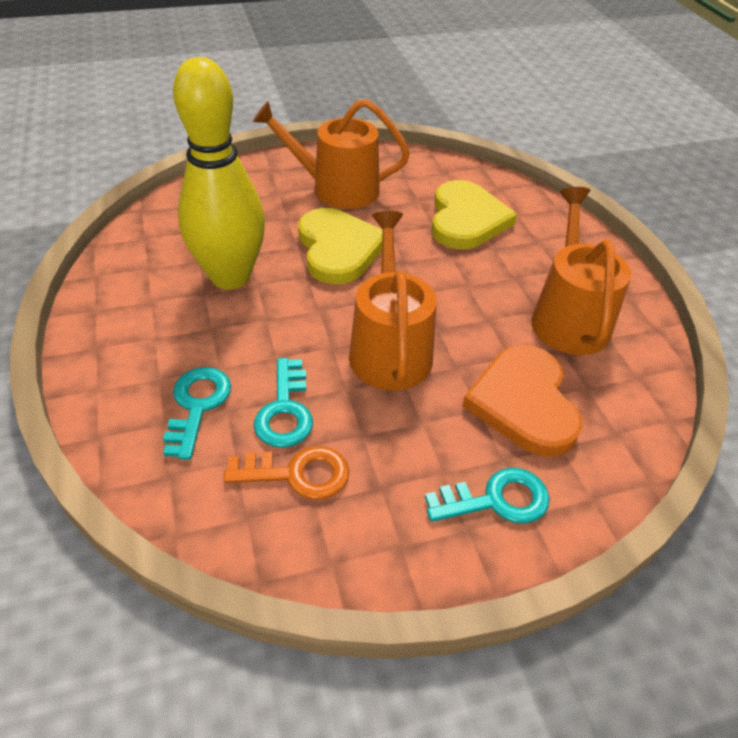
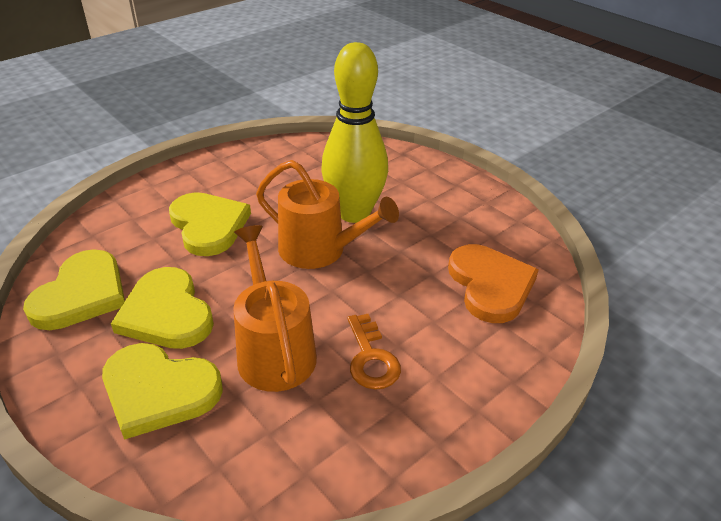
orange watering can: 3 -> 2
turquoise key: 3 -> 0
yellow heart: 2 -> 4

